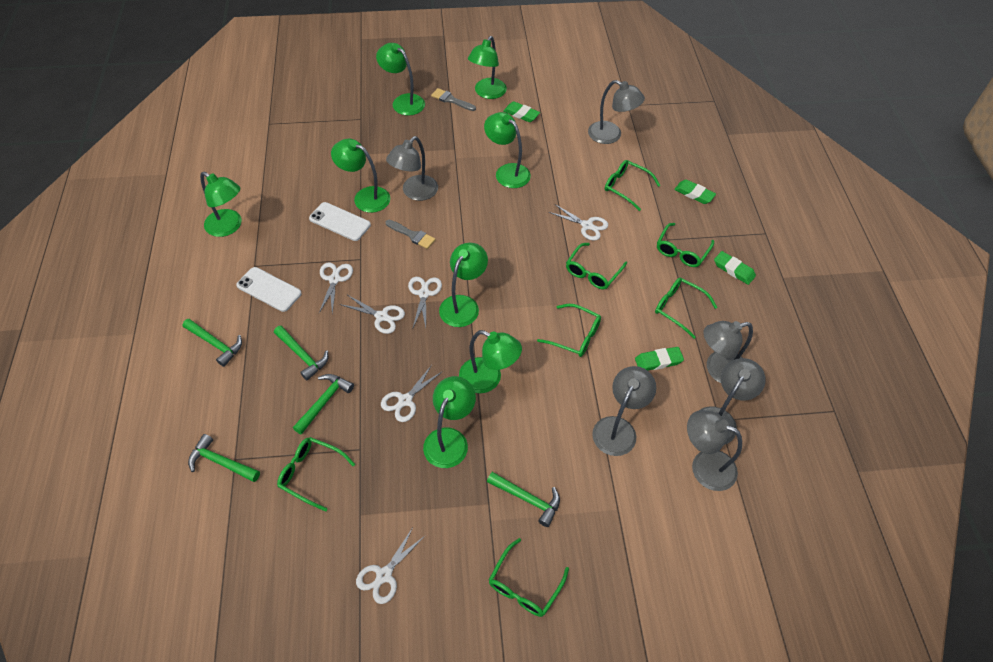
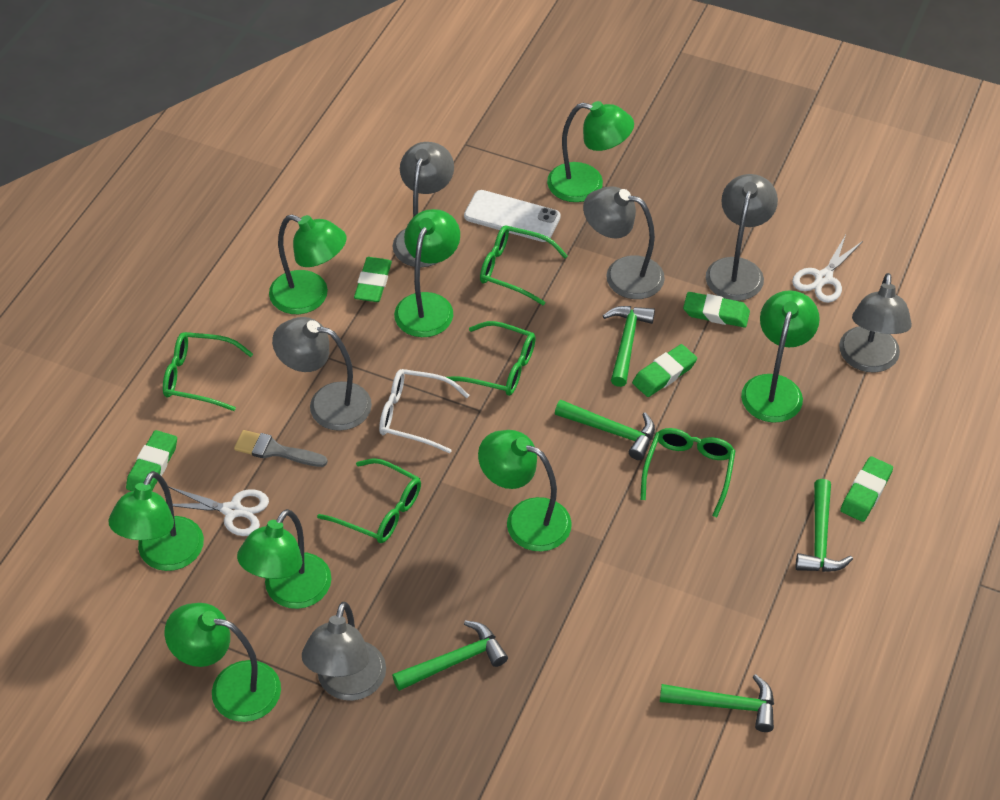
green eraser: 4 -> 5
green glasses: 7 -> 5
grey brush: 2 -> 1
white glasses: 0 -> 1
white phone: 2 -> 1
white scissors: 6 -> 2

